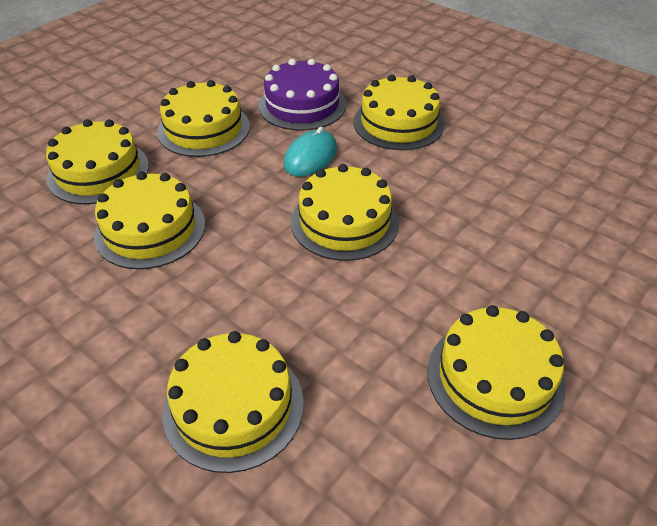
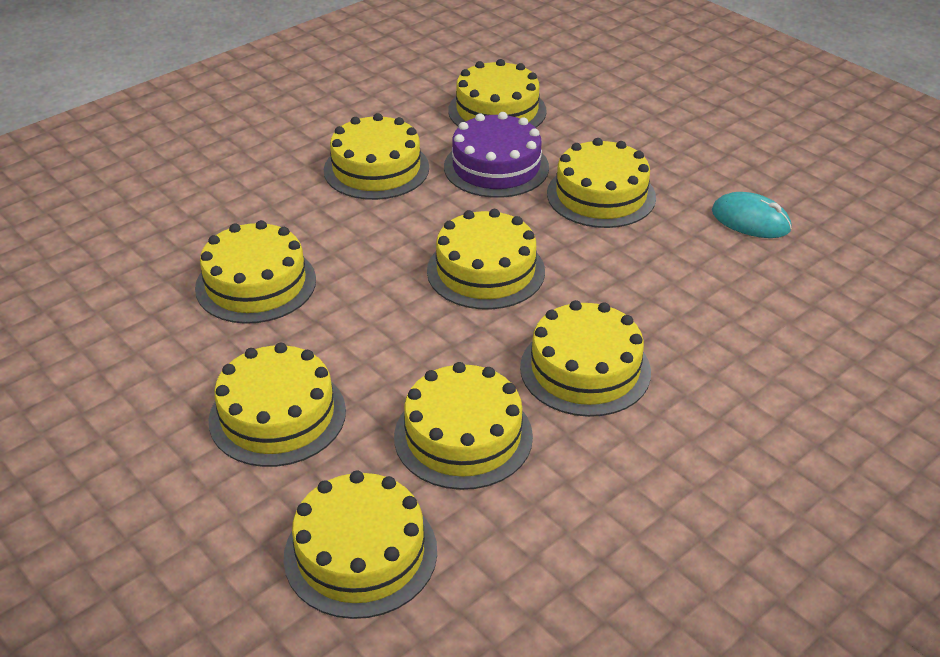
yellow cake: 7 -> 9

